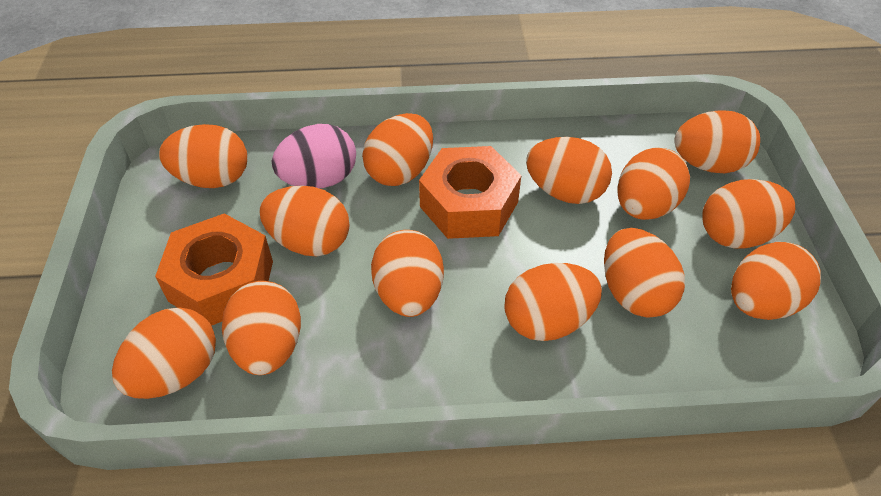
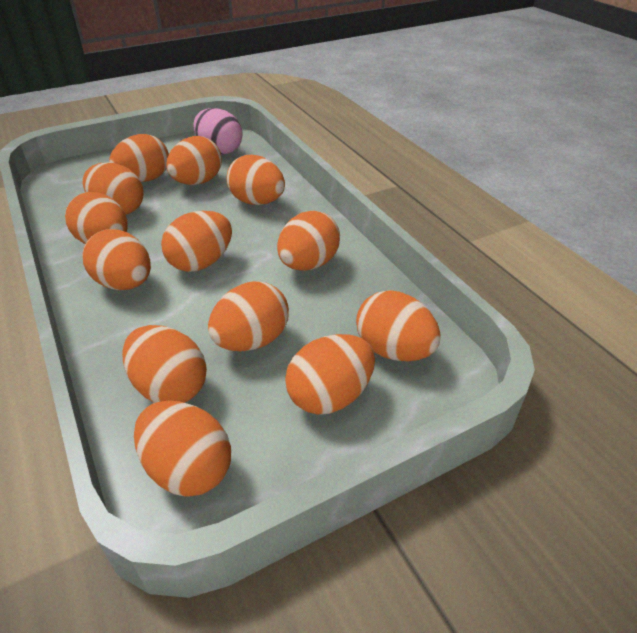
orange nut: 2 -> 0

